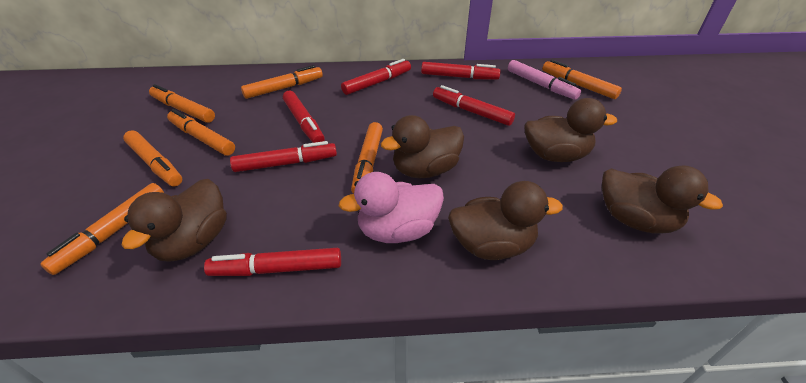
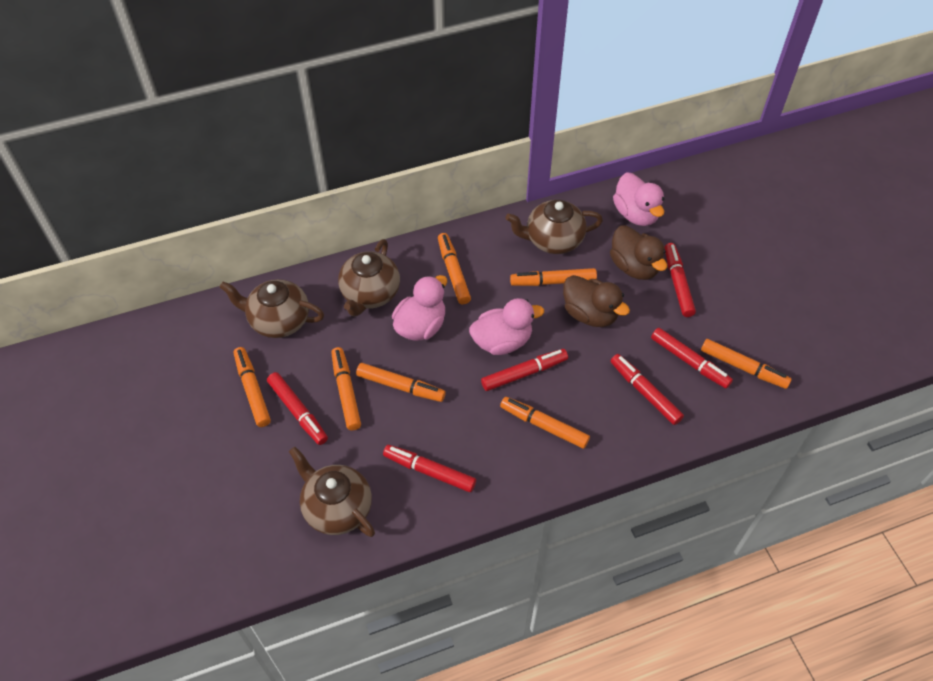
brown duck: 5 -> 2
brown teapot: 0 -> 4
pink duck: 1 -> 3
pink marker: 1 -> 0

